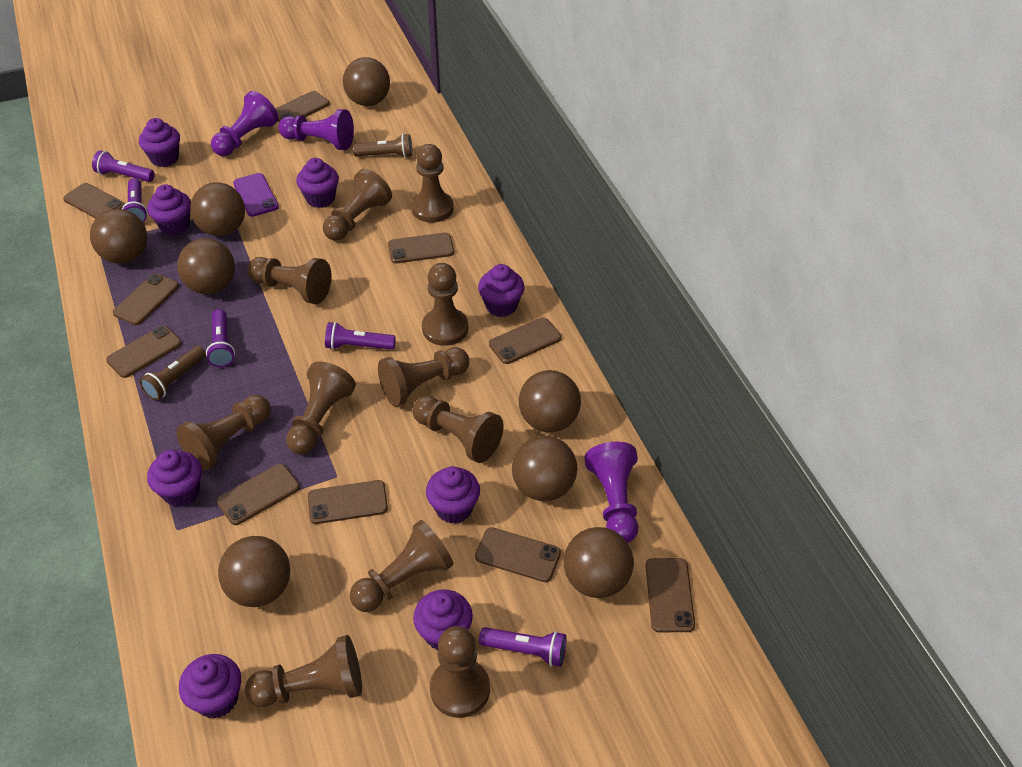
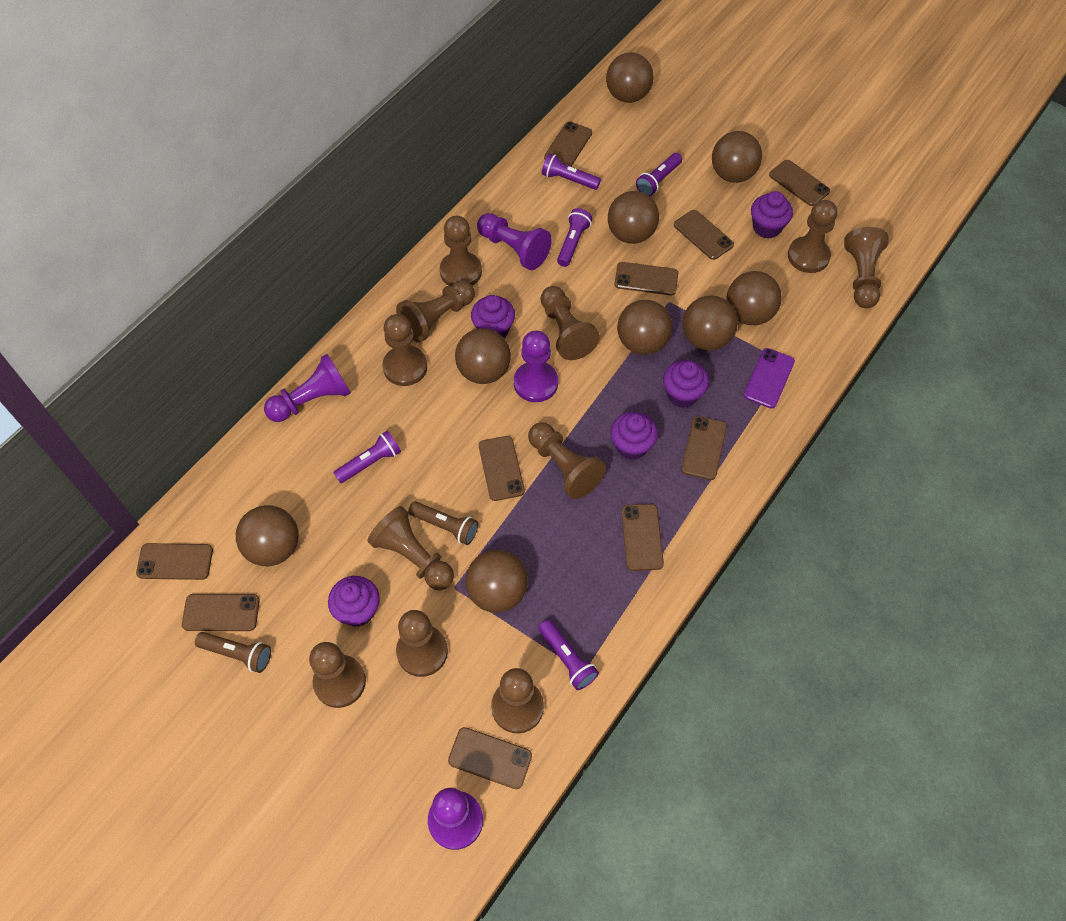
brown ball: 8 -> 9
purple cupcake: 8 -> 5
purple pawn: 3 -> 4

